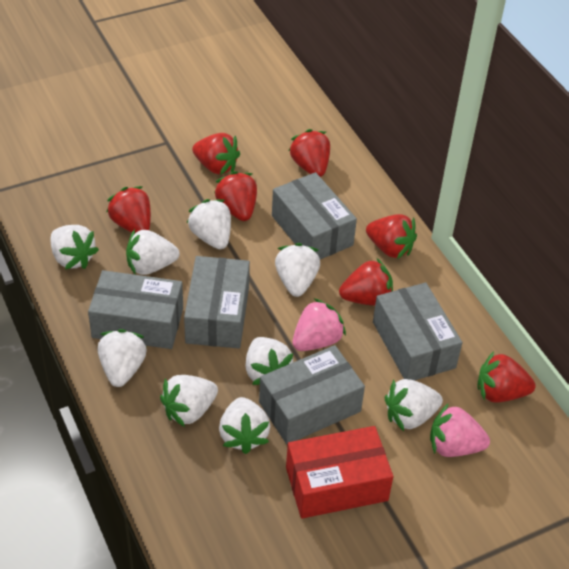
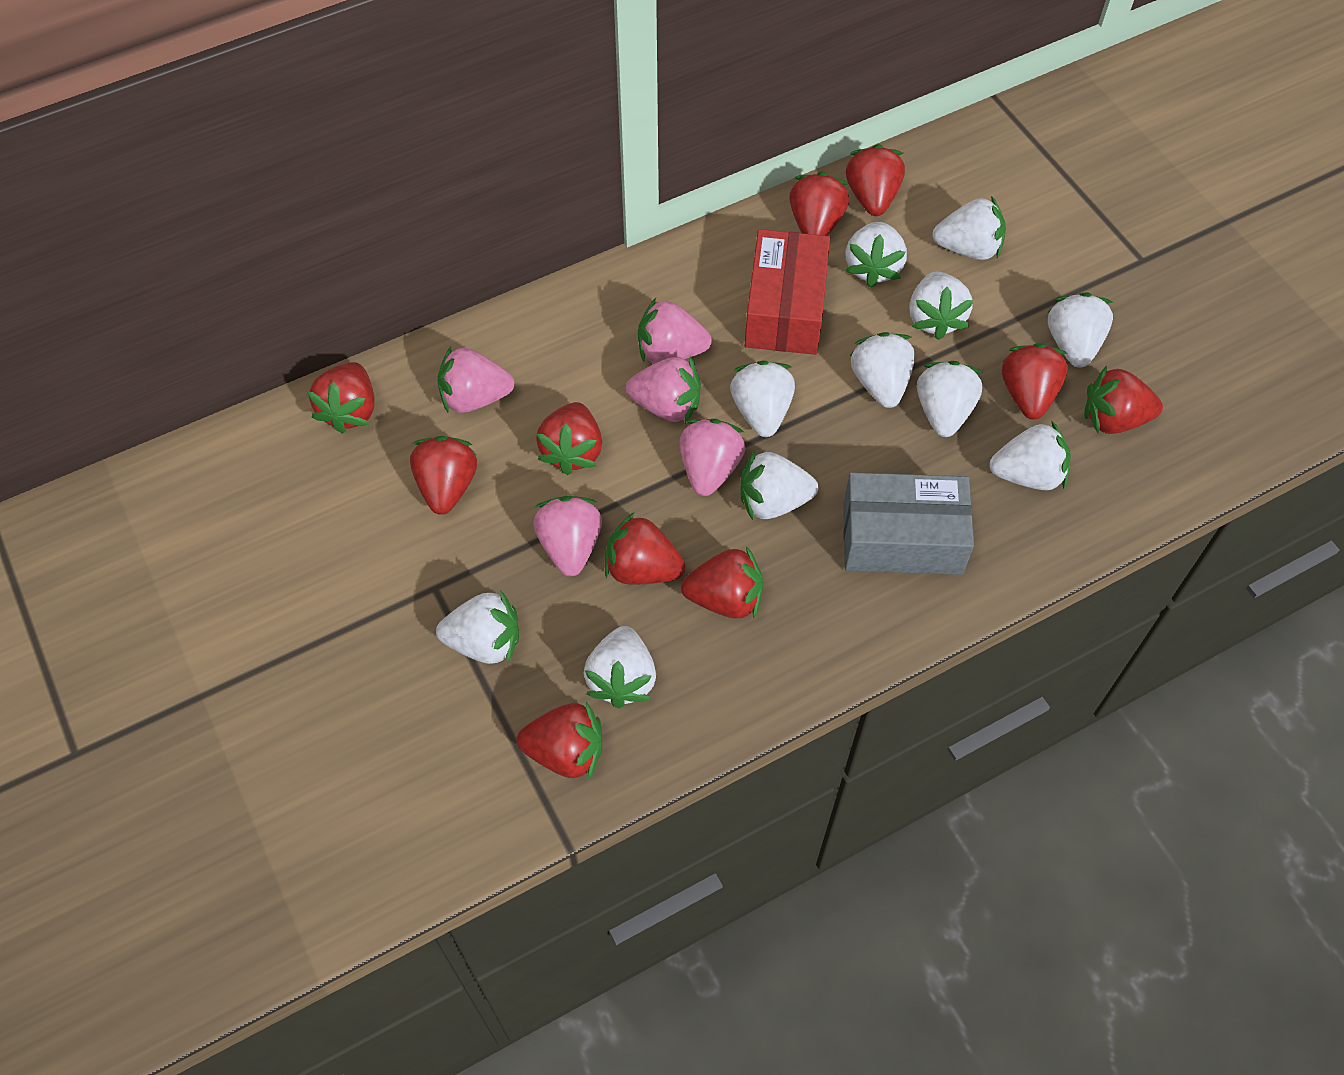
grey box: 5 -> 1
pink strawberry: 2 -> 5
red strawberry: 7 -> 10
white strawberry: 9 -> 11

